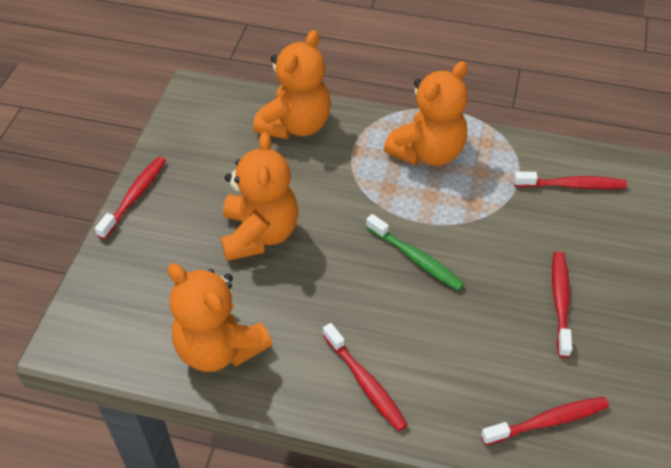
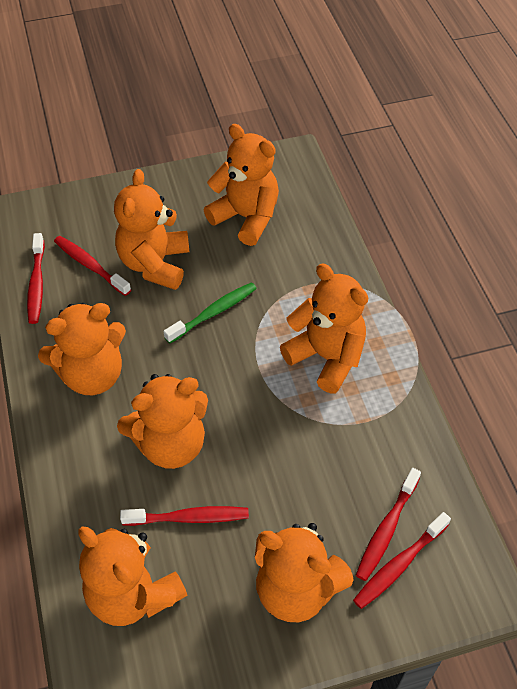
orange teddy bear: 4 -> 7

